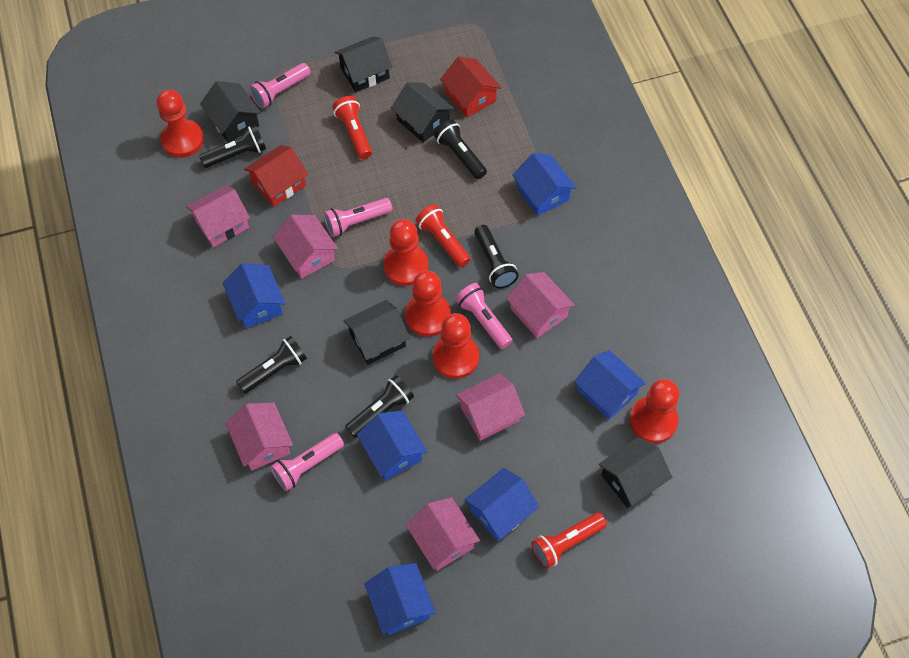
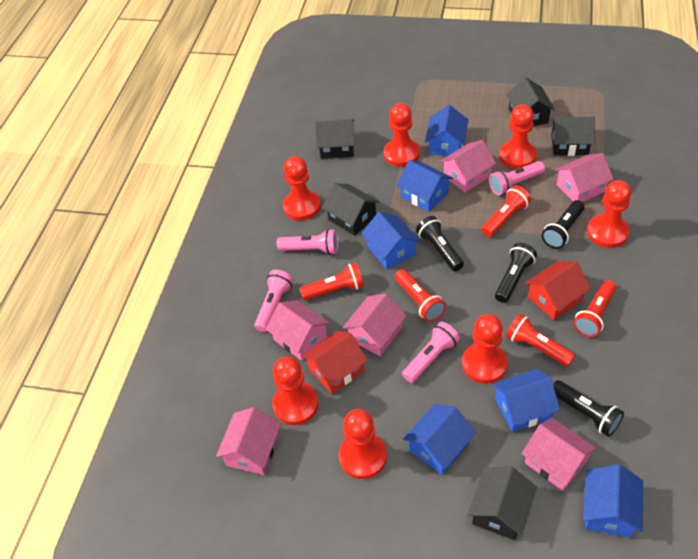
black flashlight: 5 -> 4
red flashlight: 3 -> 5
red pawn: 5 -> 7

